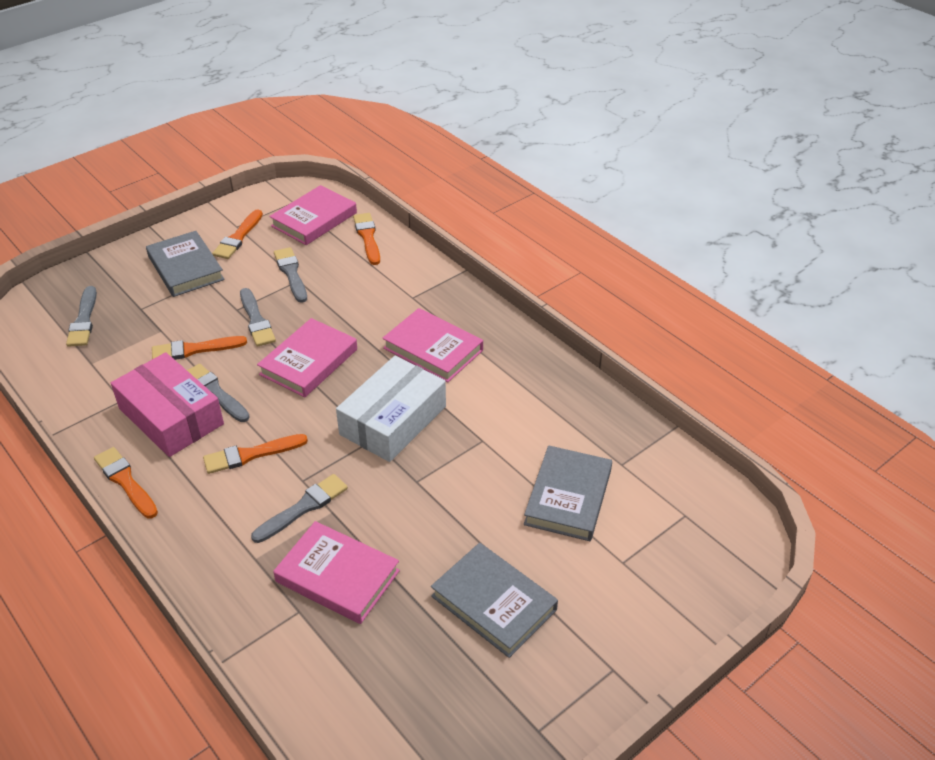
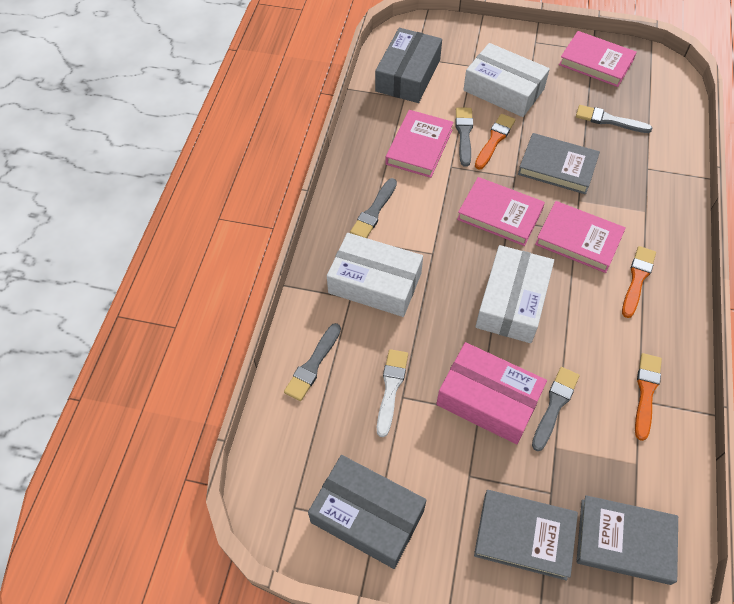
grey box: 0 -> 2
orange brush: 5 -> 3
white box: 1 -> 3
white brush: 0 -> 1

